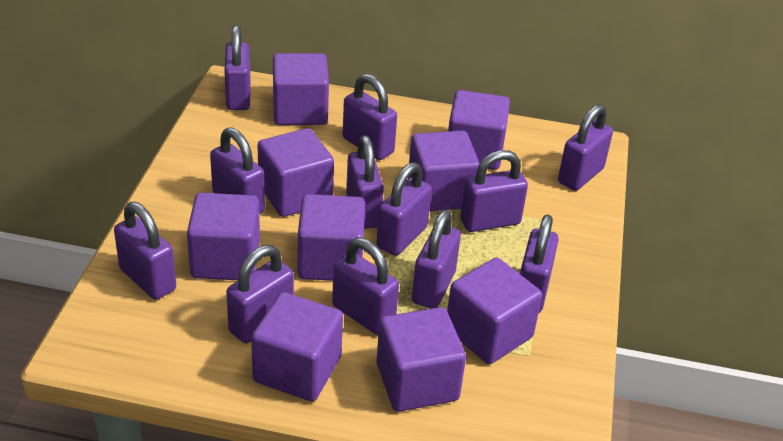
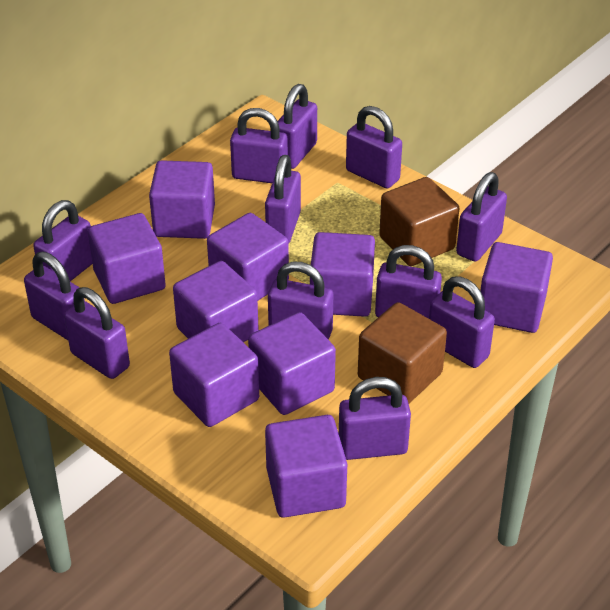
brown cube: 0 -> 2

